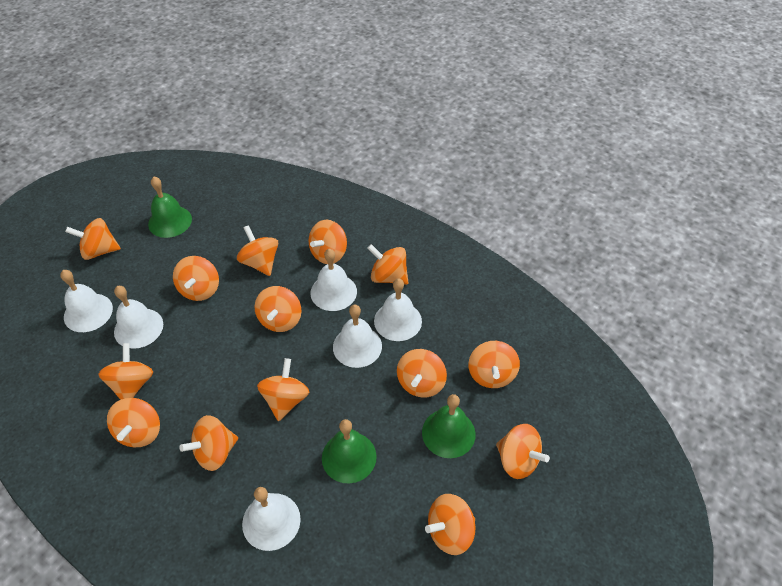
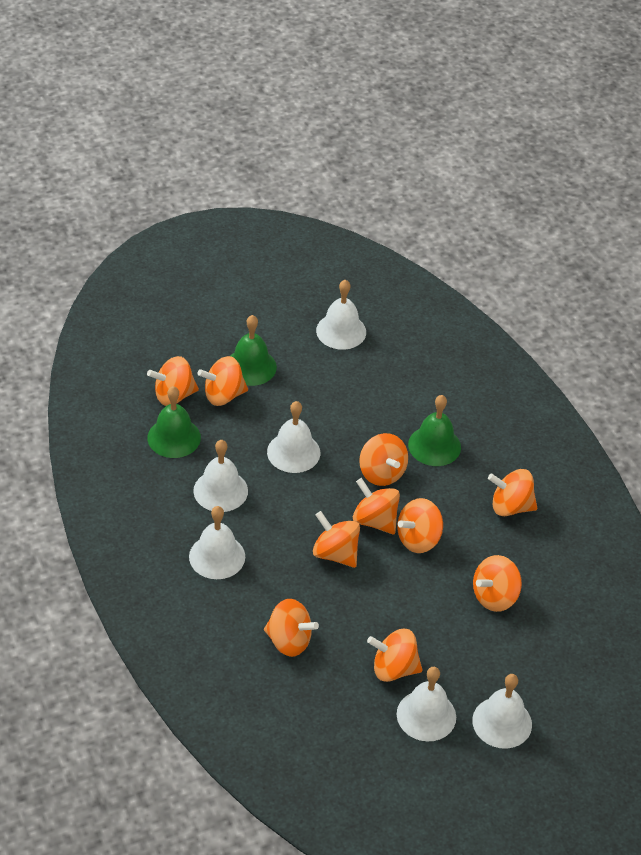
orange spinning top: 14 -> 10

